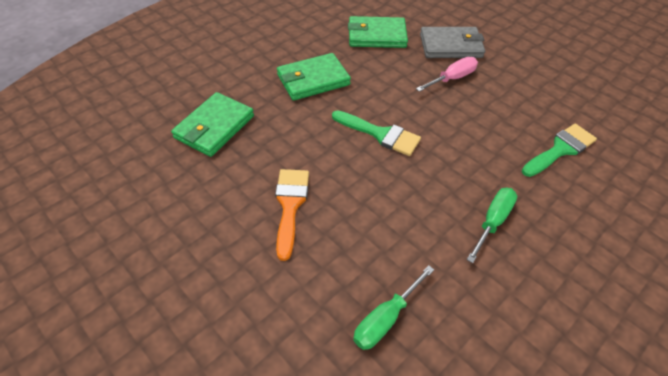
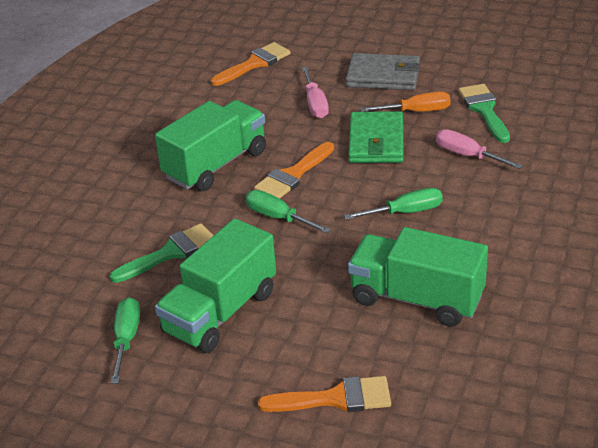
green screwdriver: 2 -> 3
green truck: 0 -> 3
green wallet: 3 -> 1
orange brush: 1 -> 3
orange screwdriver: 0 -> 1
pink screwdriver: 1 -> 2

